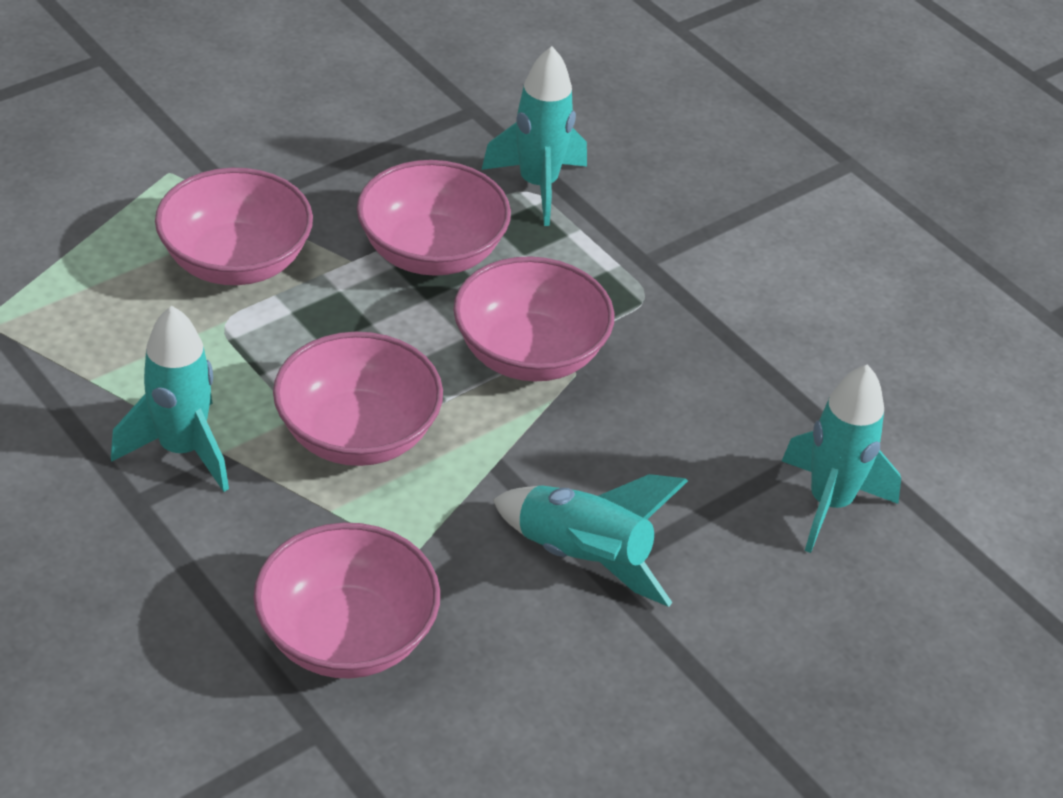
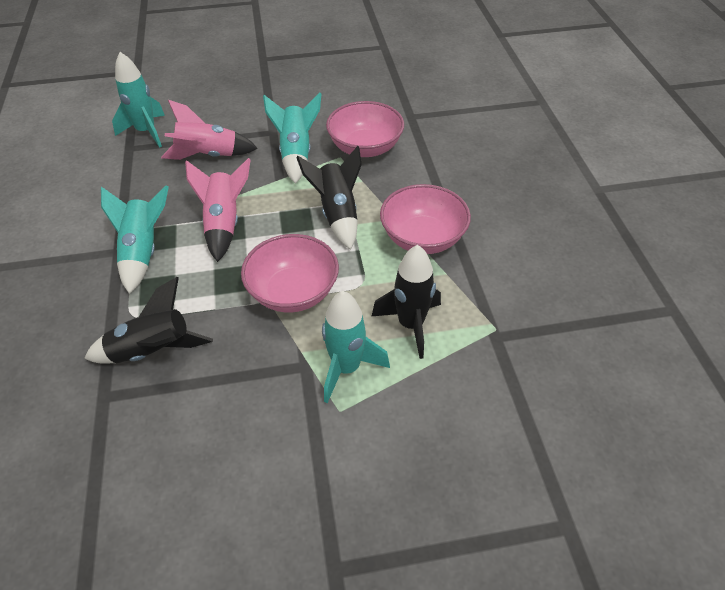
black rocket: 0 -> 3
pink bowl: 5 -> 3
pink rocket: 0 -> 2

